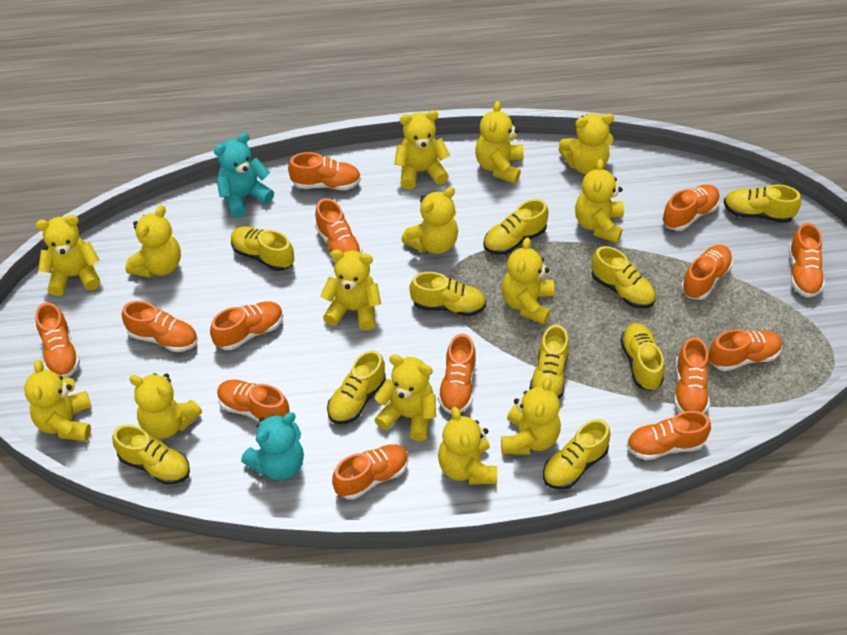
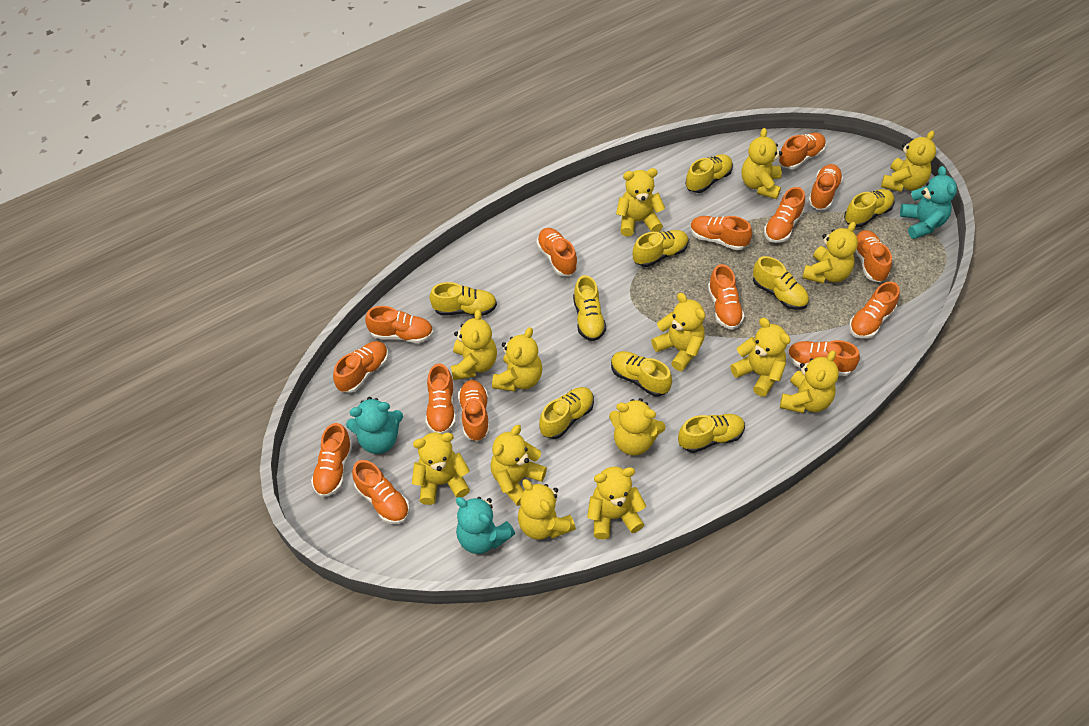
orange shoe: 14 -> 15
turquoise teddy bear: 2 -> 3
yellow shoe: 10 -> 9

